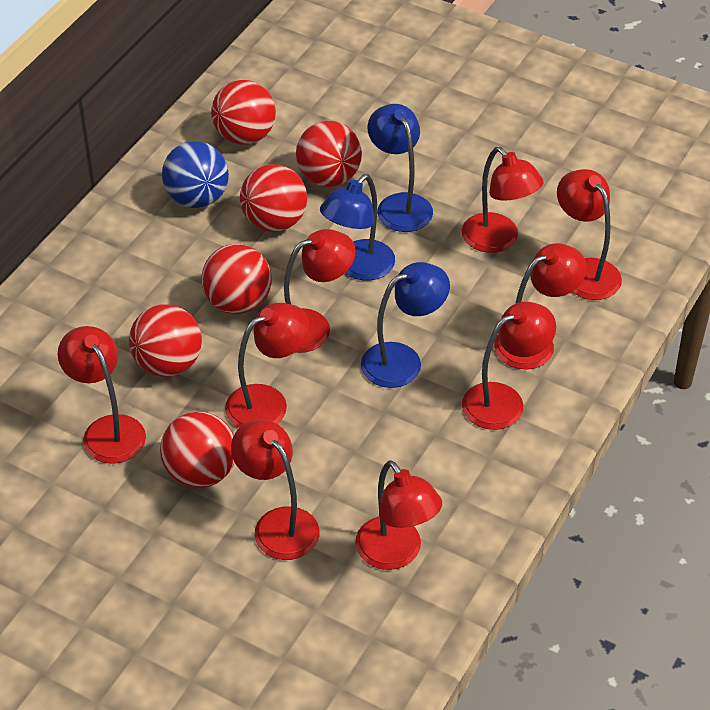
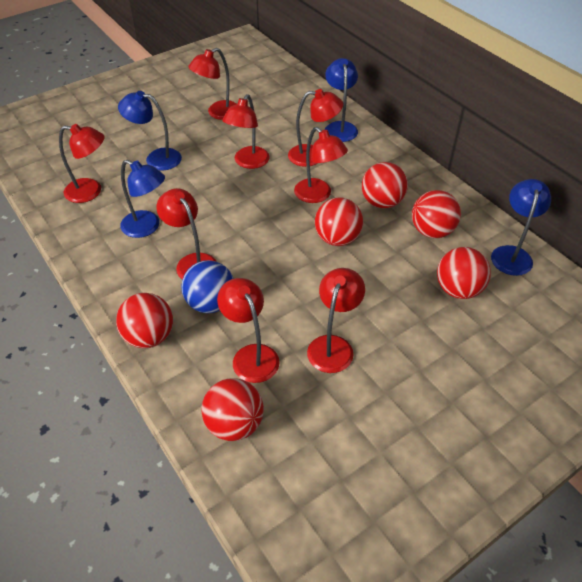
blue lamp: 3 -> 4
red lamp: 9 -> 8

